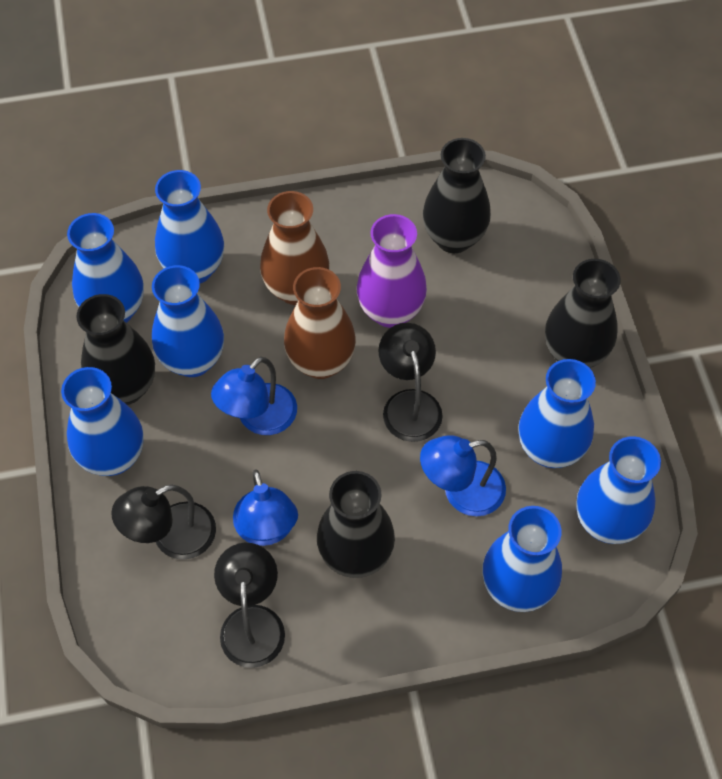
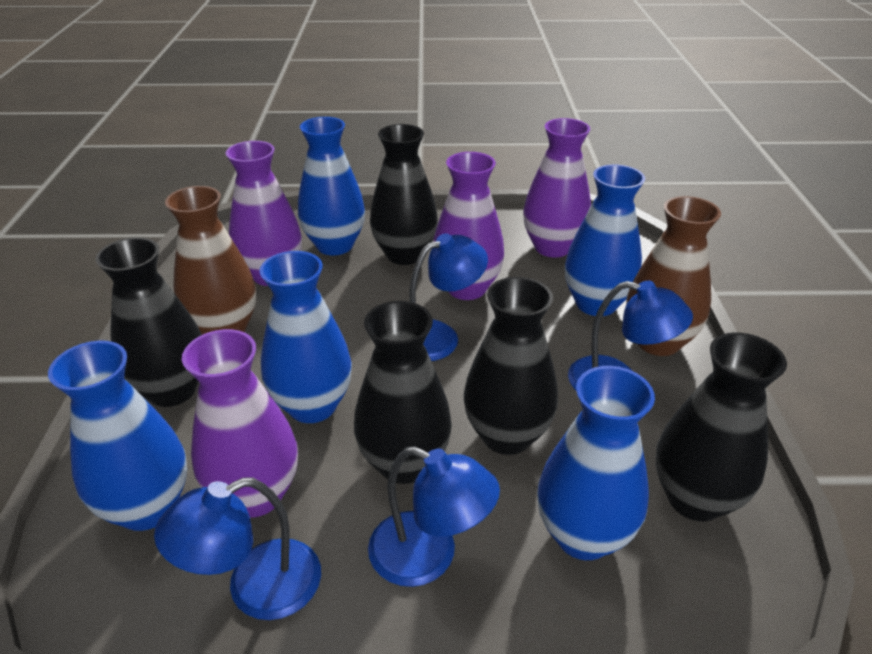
black lamp: 3 -> 0
black vase: 4 -> 5
blue lamp: 3 -> 4
blue vase: 7 -> 5
purple vase: 1 -> 4

